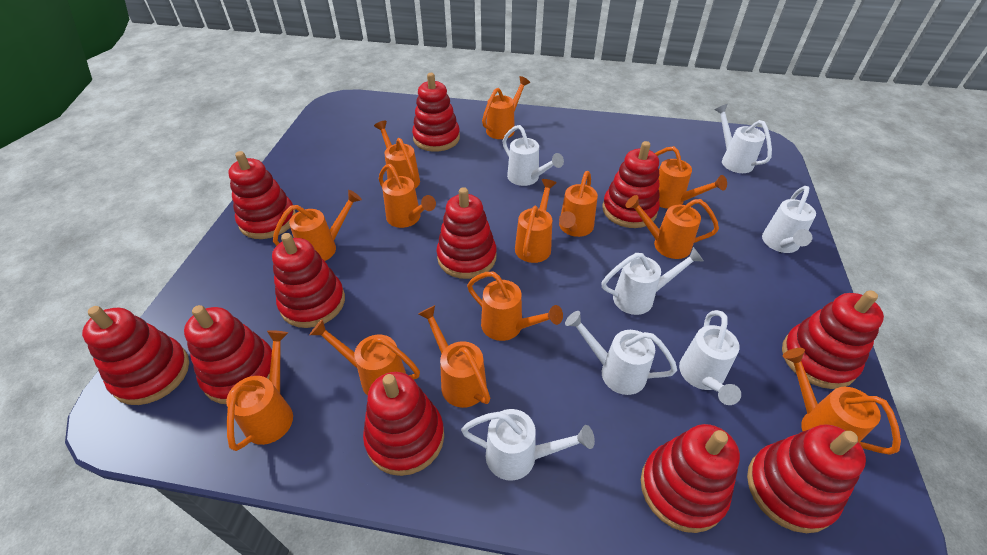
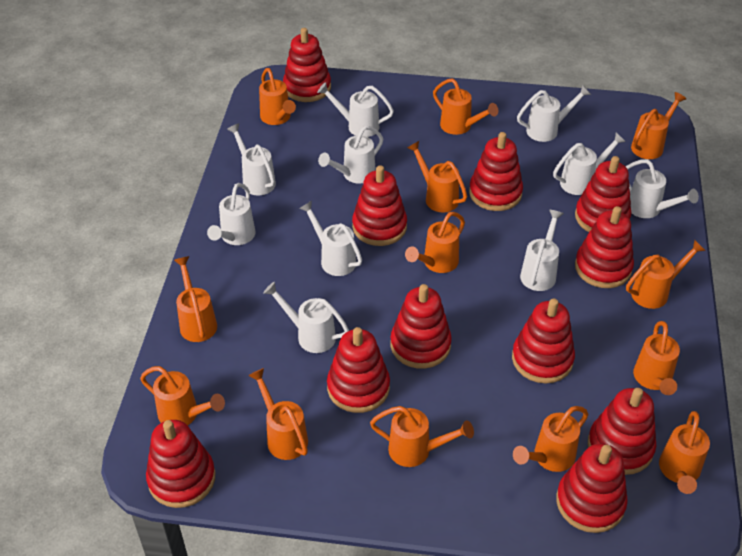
white watering can: 7 -> 10

